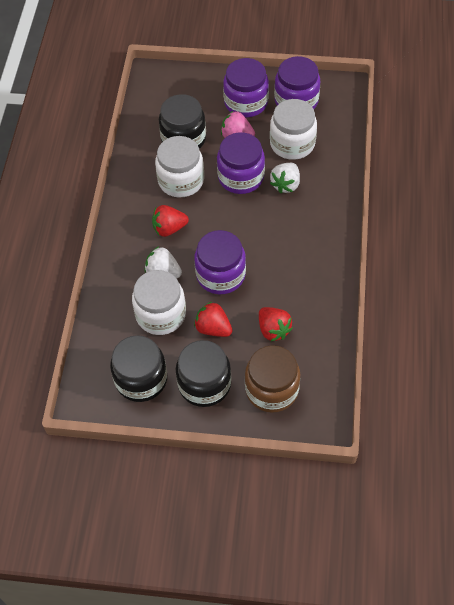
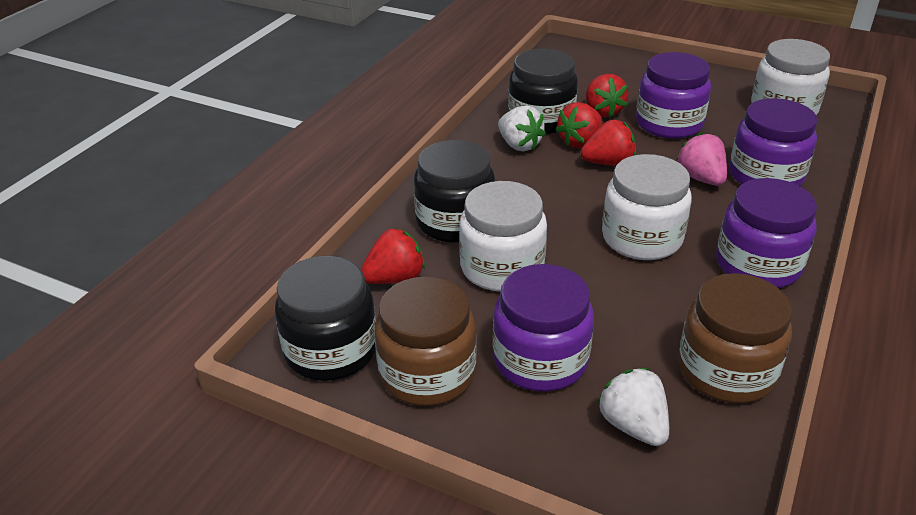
brown jar: 1 -> 2
red strawberry: 3 -> 4

